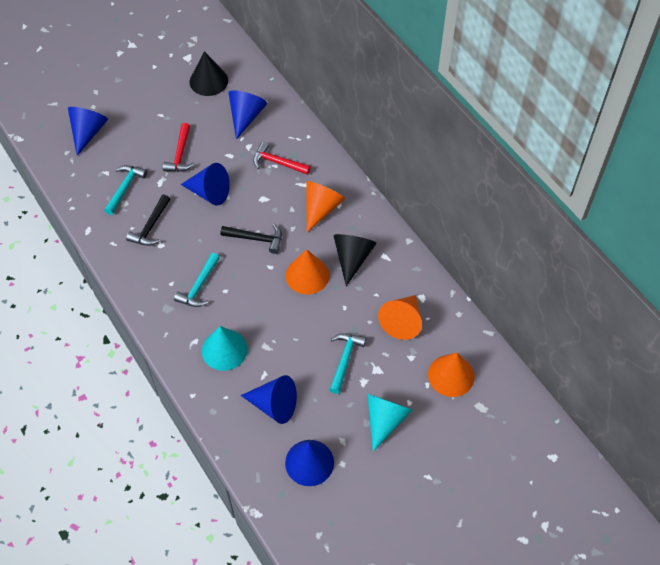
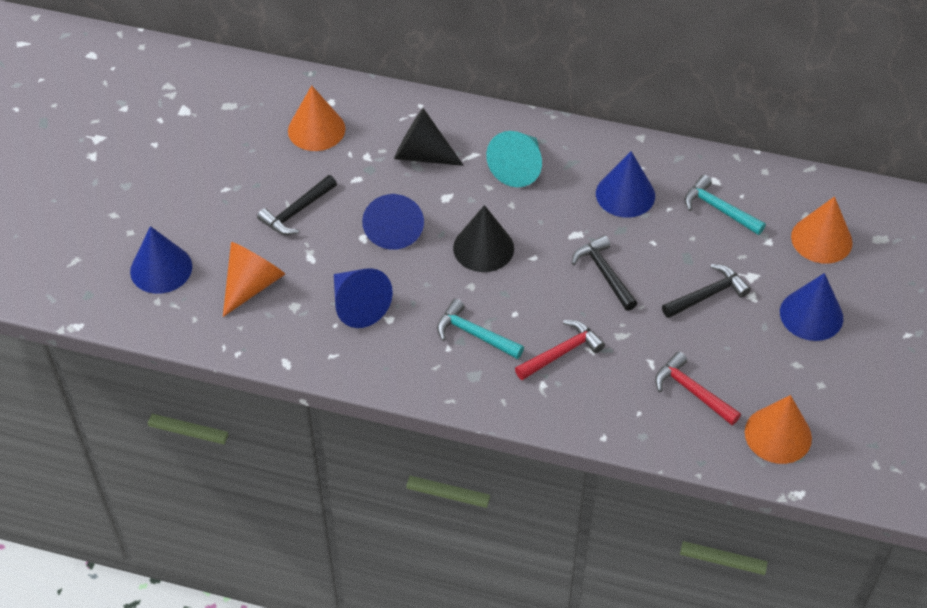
black hammer: 2 -> 3
turquoise cone: 2 -> 1
turquoise hammer: 3 -> 2

